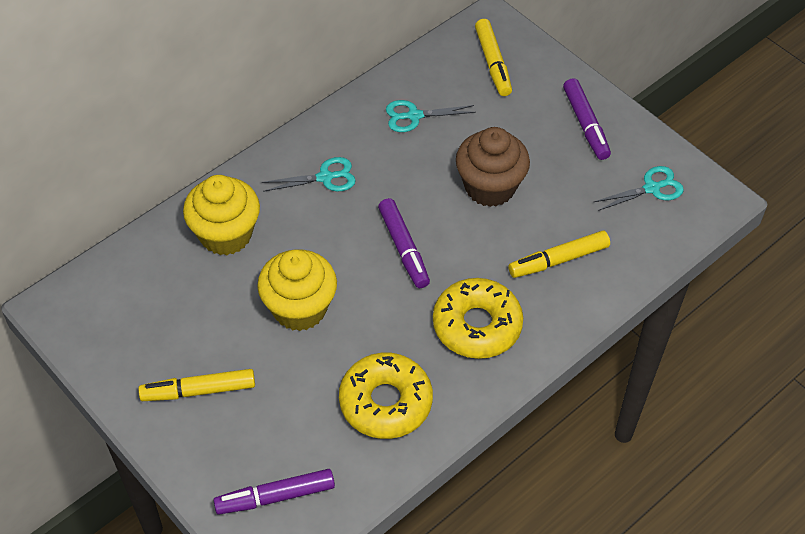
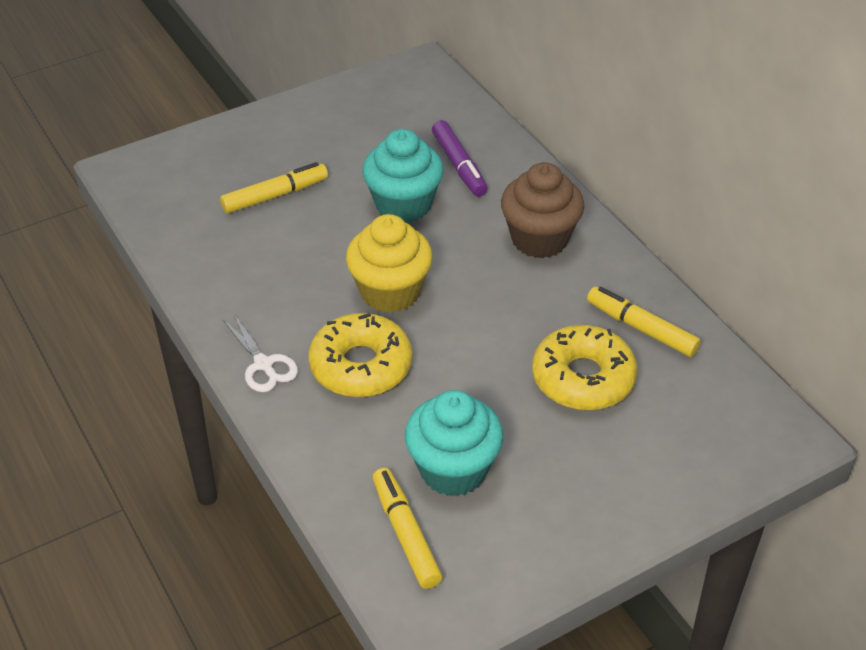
purple marker: 3 -> 1
turquoise cupcake: 0 -> 2
turquoise scissors: 3 -> 0
white scissors: 0 -> 1
yellow cupcake: 2 -> 1

